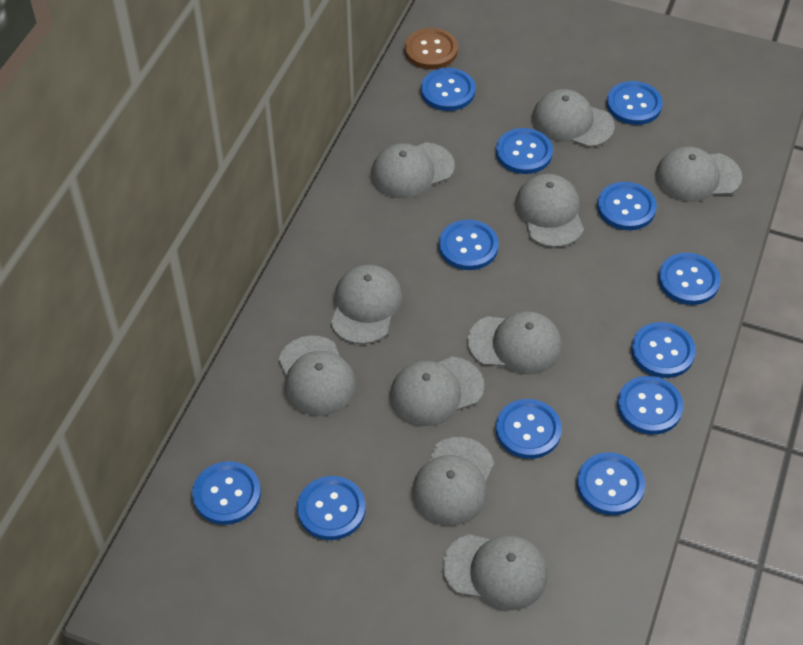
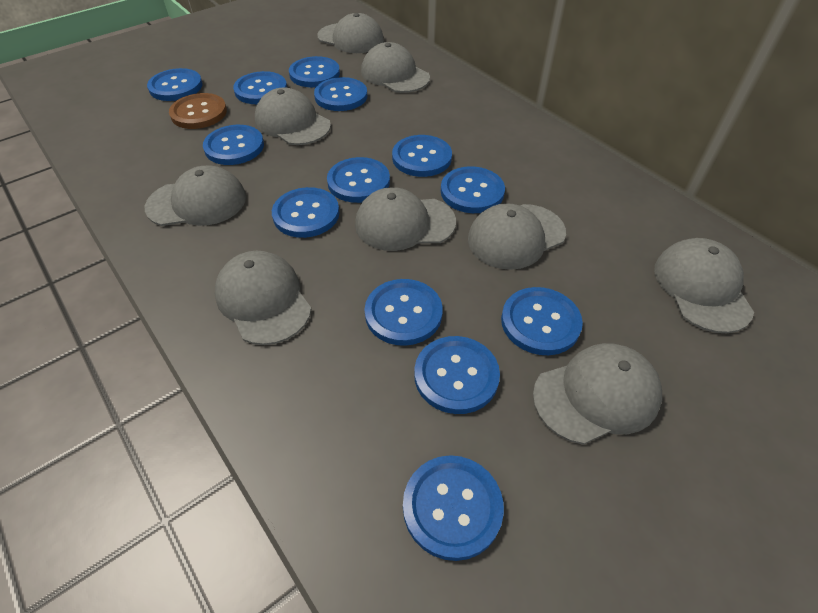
blue button: 12 -> 13
grey cap: 10 -> 9

